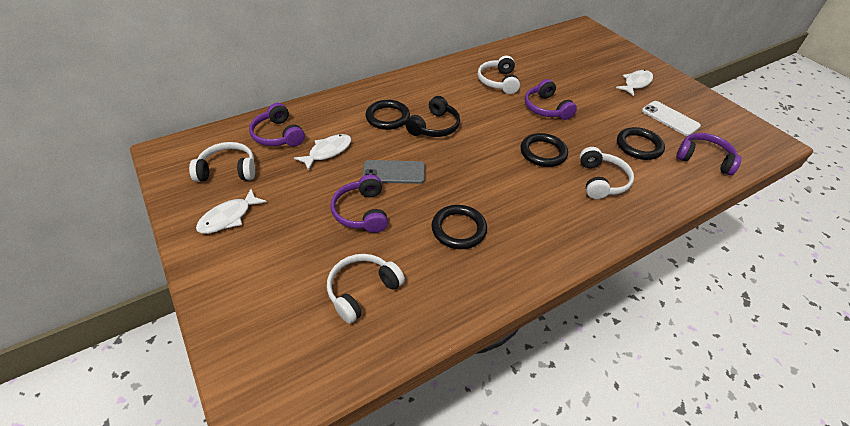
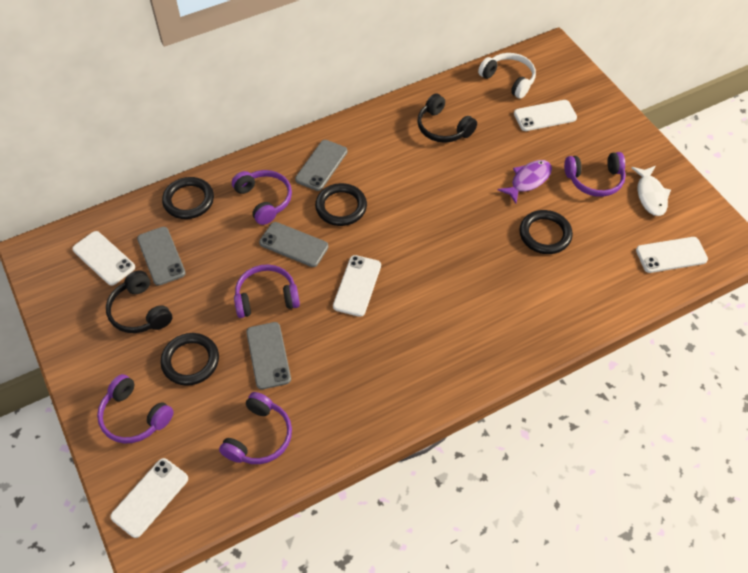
black headphones: 1 -> 2
grey phone: 1 -> 4
purple fish: 0 -> 1
purple headphones: 4 -> 5
white fish: 3 -> 1
white headphones: 4 -> 1
white phone: 1 -> 5

